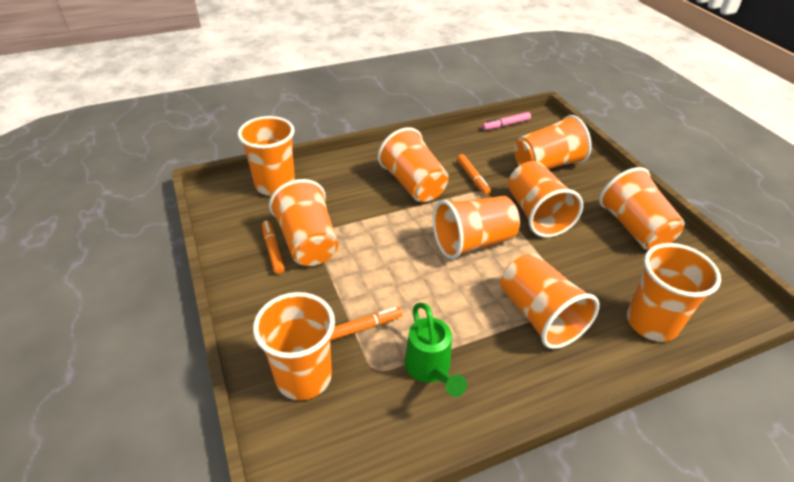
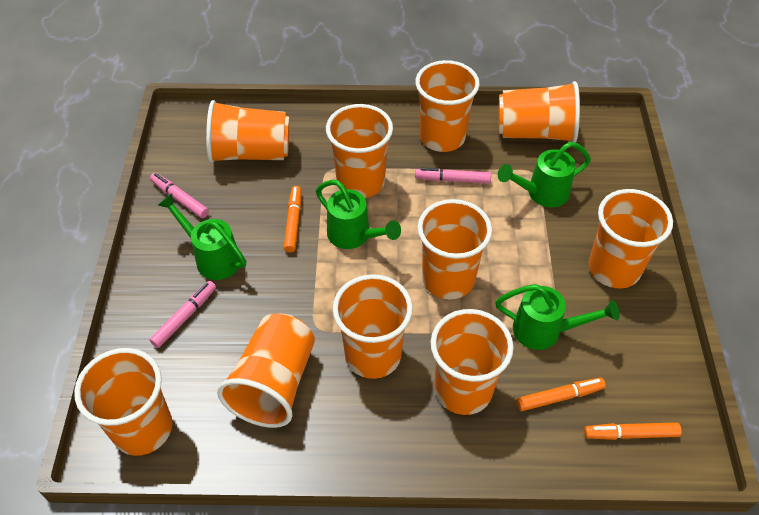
green watering can: 1 -> 4
pink marker: 1 -> 3

